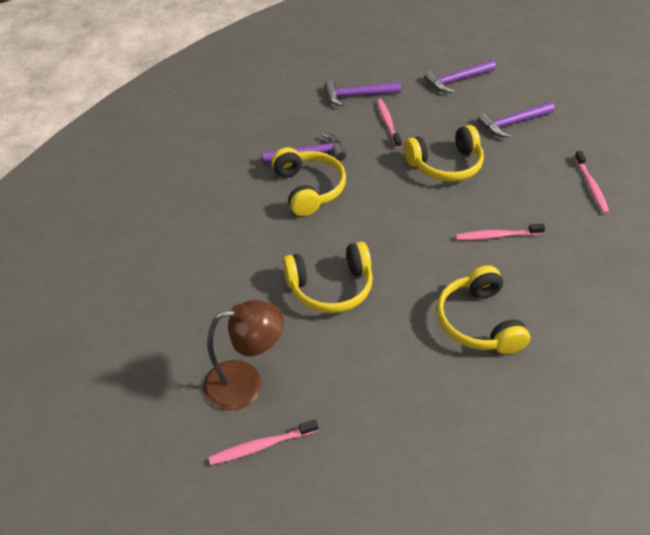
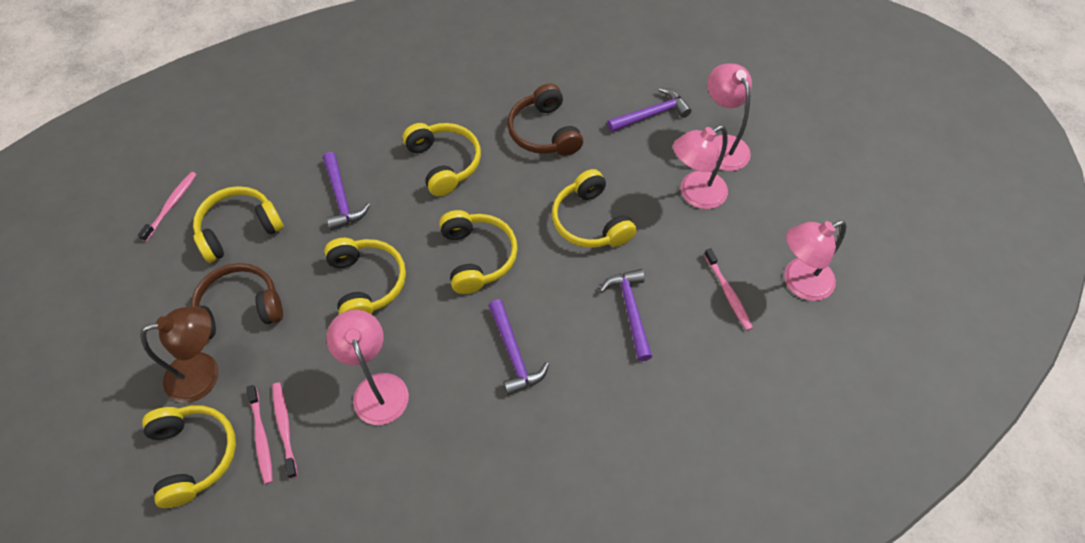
brown headphones: 0 -> 2
pink lamp: 0 -> 4
yellow headphones: 4 -> 6

